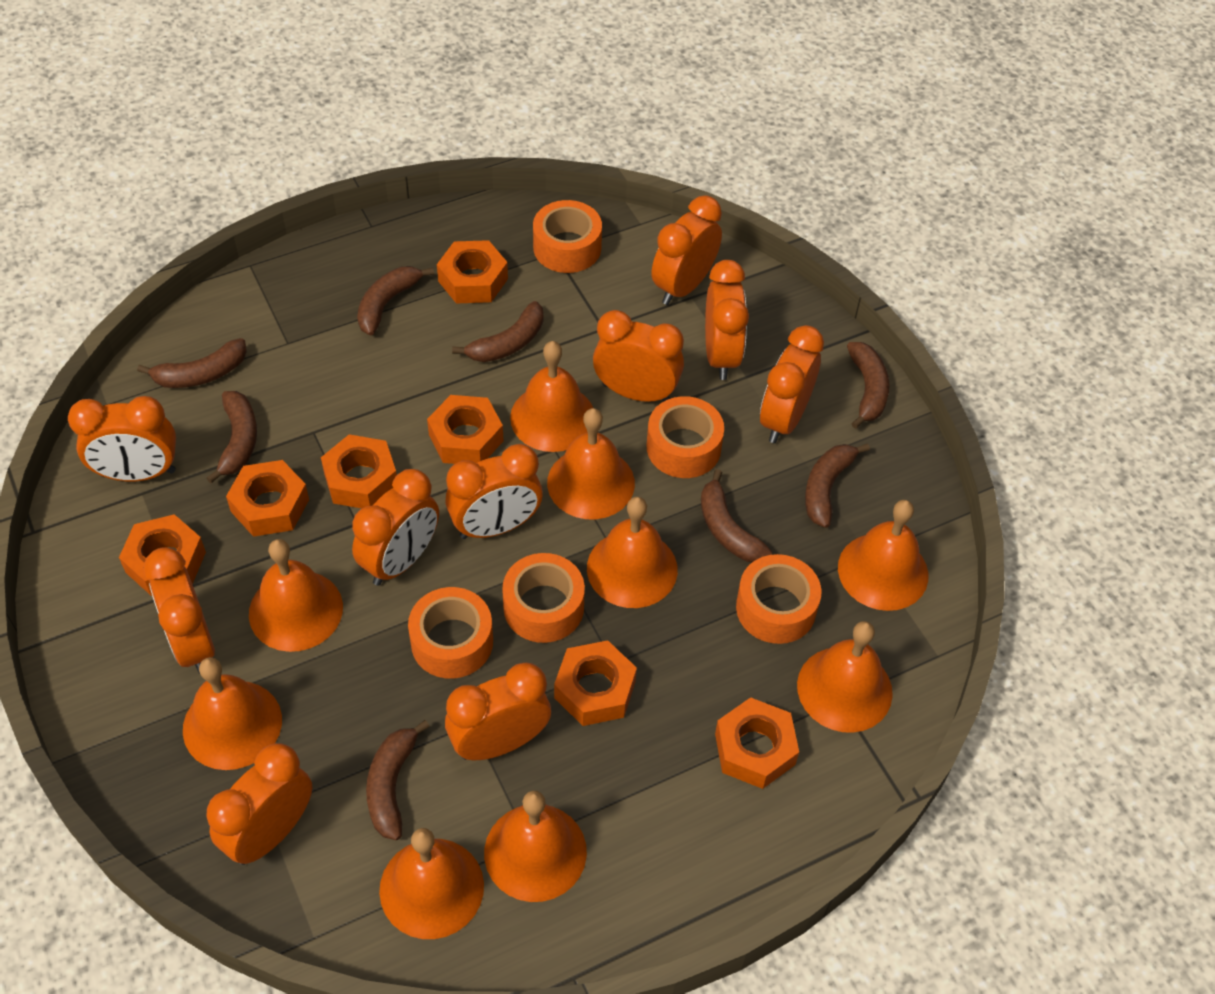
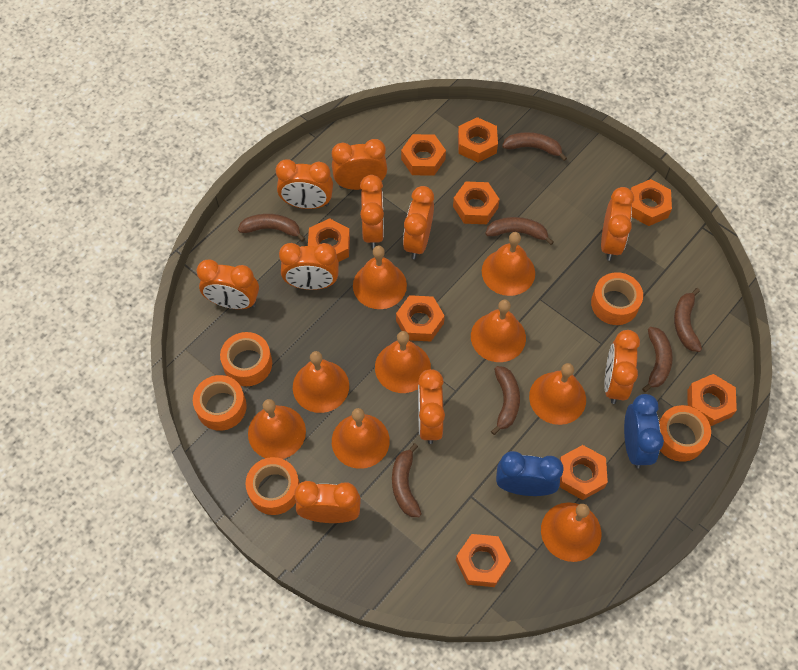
blue clock: 0 -> 2
brown banana: 8 -> 7
orange nut: 7 -> 9

